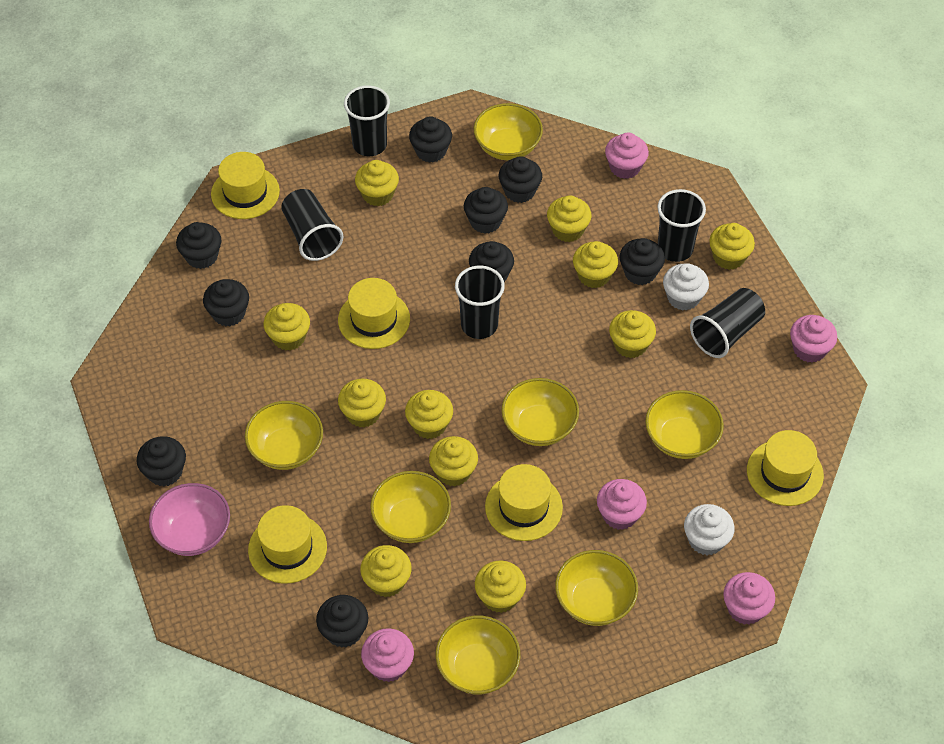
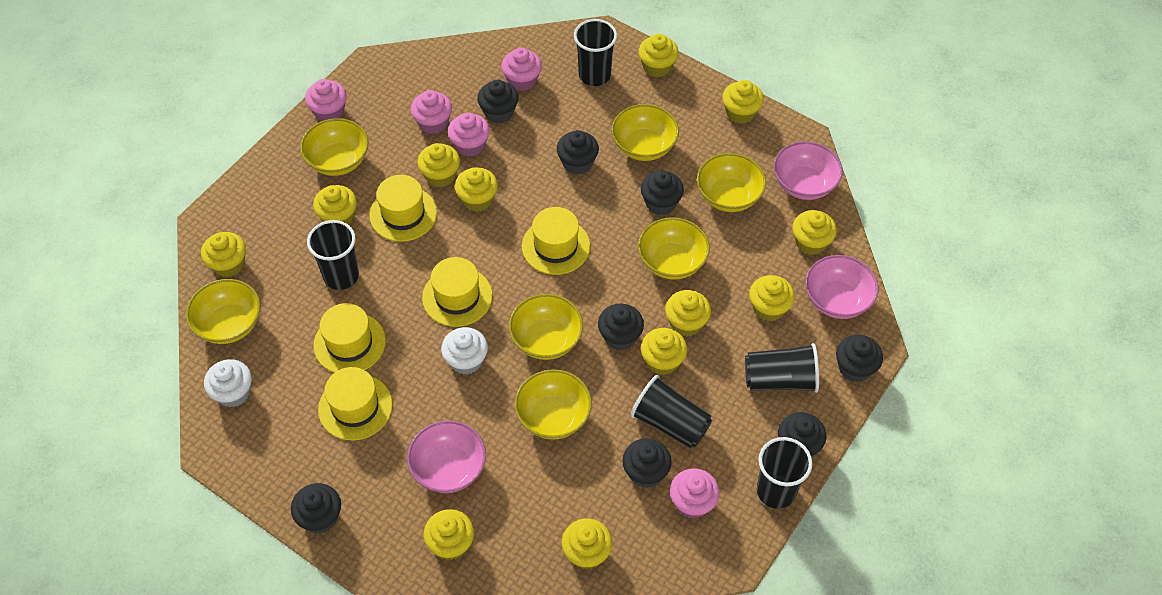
black cupcake: 9 -> 8
pink bowl: 1 -> 3
yellow cupcake: 11 -> 12

